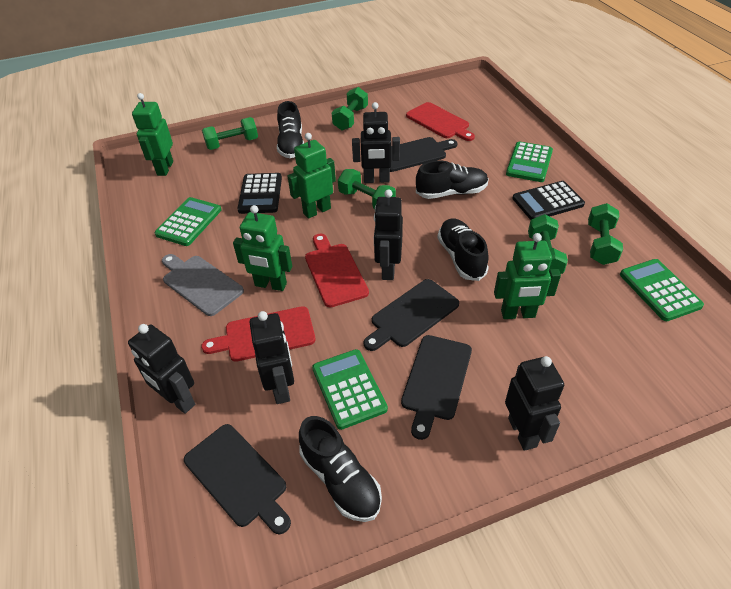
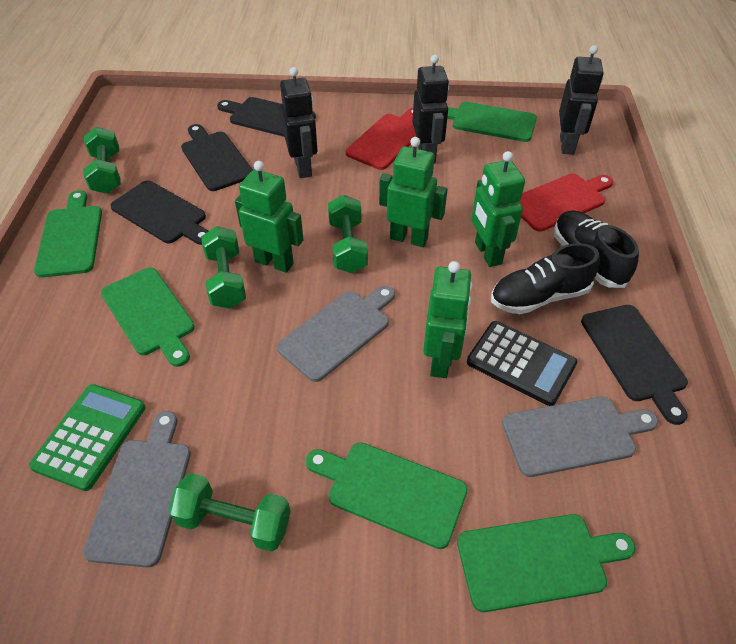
black calculator: 2 -> 1
black robot: 5 -> 3
black shoe: 4 -> 2
green calculator: 4 -> 1
green cutting board: 0 -> 5
green dumbbell: 5 -> 4
grey cutting board: 1 -> 3
red cutting board: 3 -> 2

